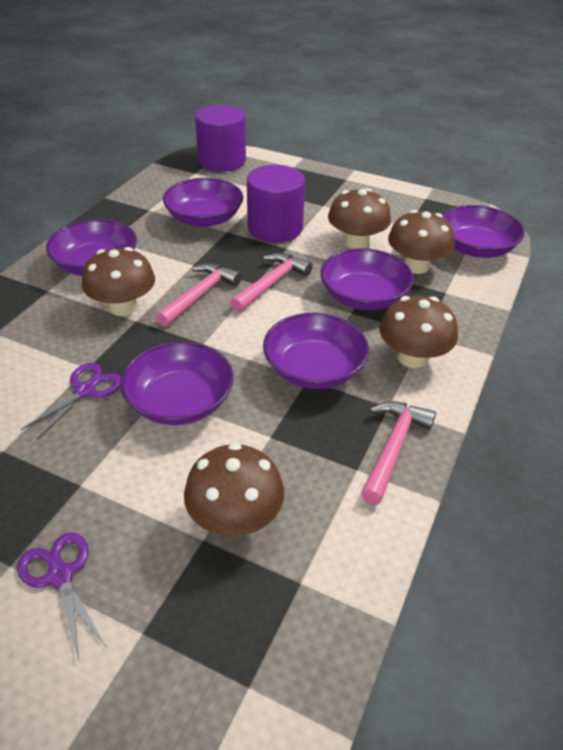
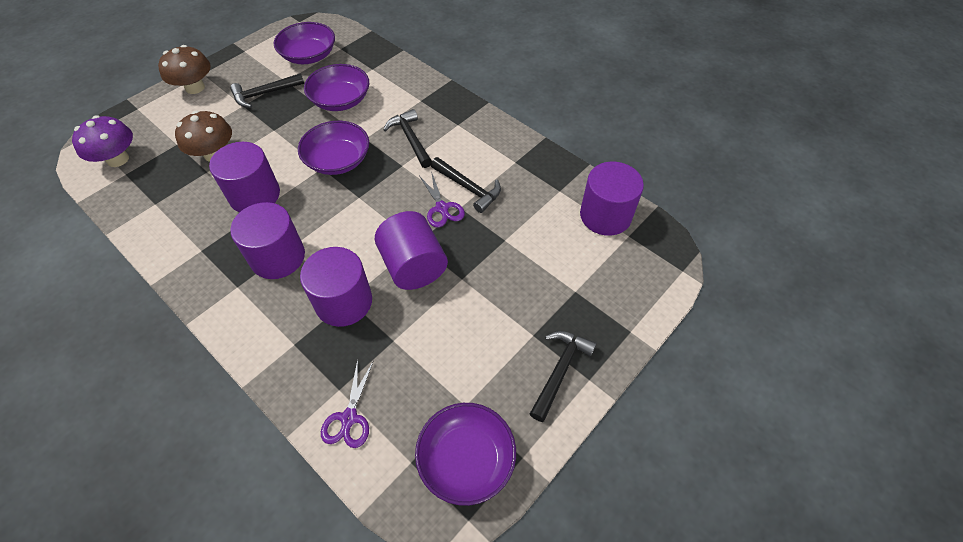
black hammer: 0 -> 4
brown mushroom: 5 -> 2
pink hammer: 3 -> 0
purple bowl: 6 -> 4
purple cylinder: 2 -> 5
purple mushroom: 0 -> 1

